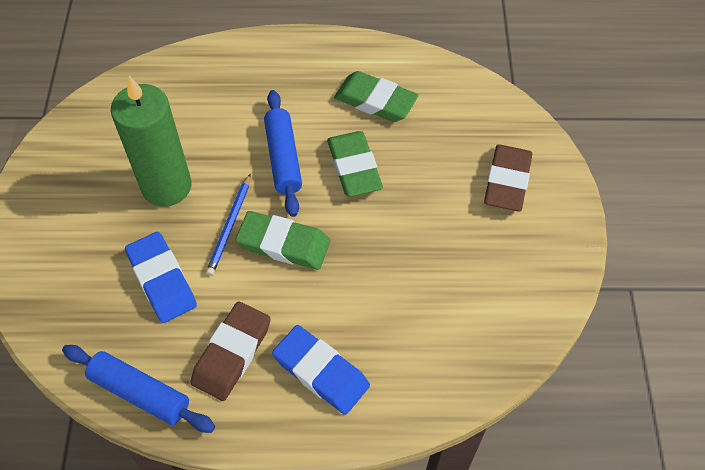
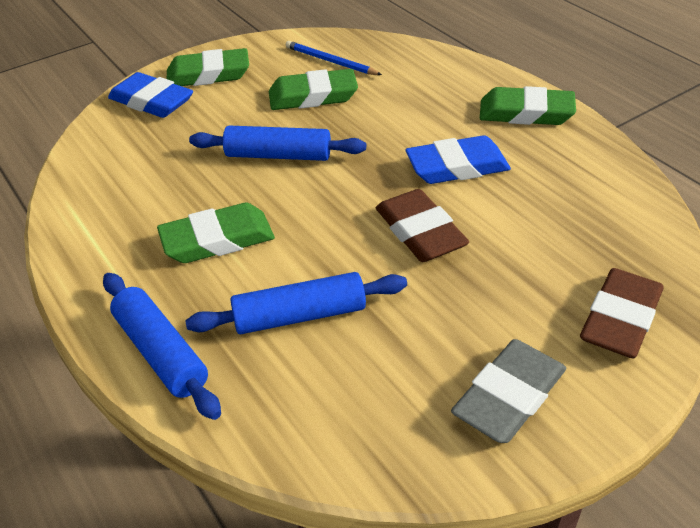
blue rolling pin: 2 -> 3
green candle: 1 -> 0
green eraser: 3 -> 4
grey eraser: 0 -> 1

